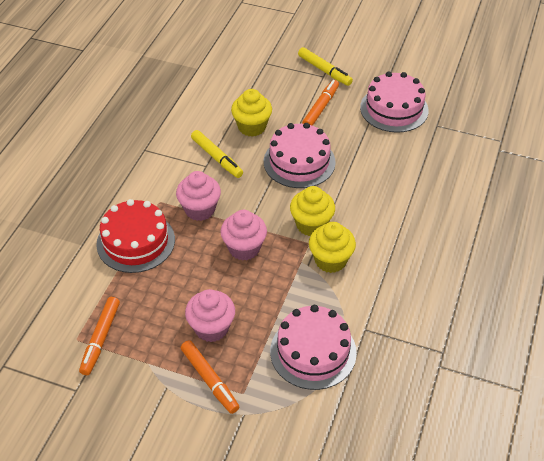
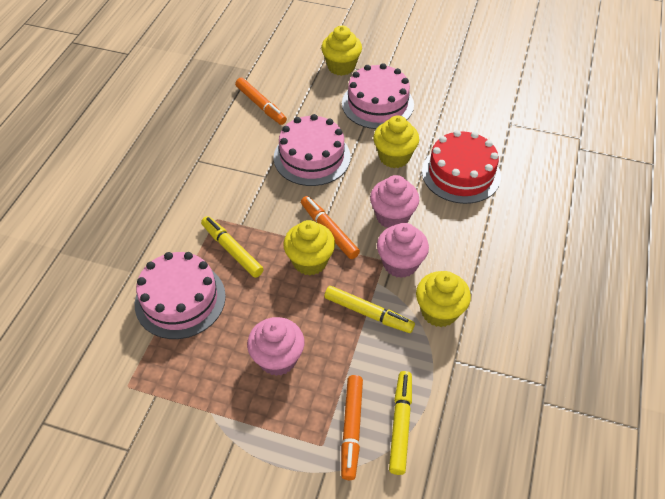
yellow cupcake: 3 -> 4
yellow marker: 2 -> 3

